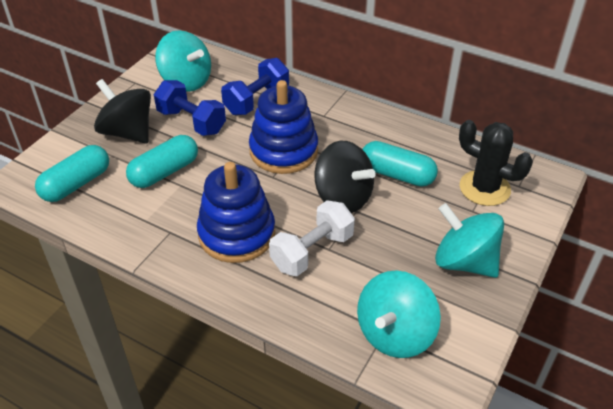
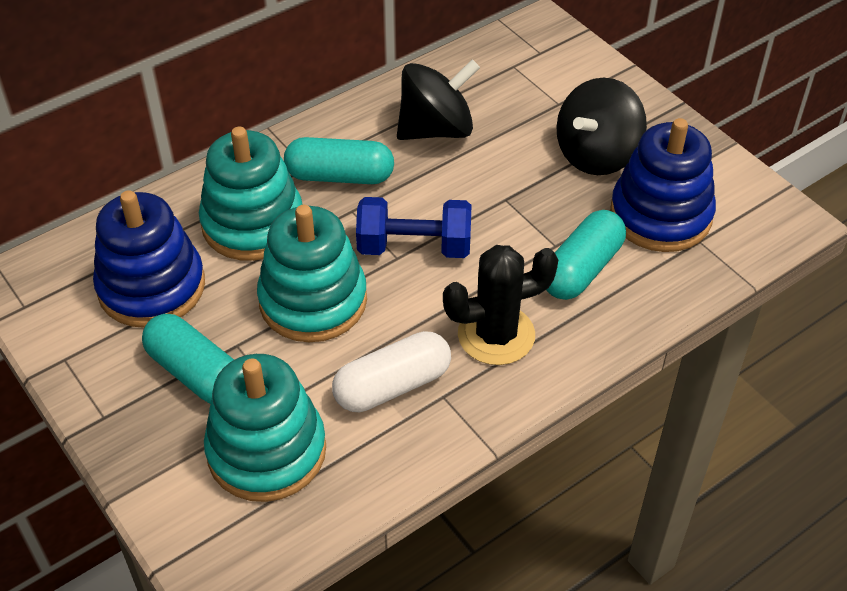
blue dumbbell: 2 -> 1
turquoise spinning top: 3 -> 0
turquoise stacking toy: 0 -> 3
white capsule: 0 -> 1
white dumbbell: 1 -> 0

